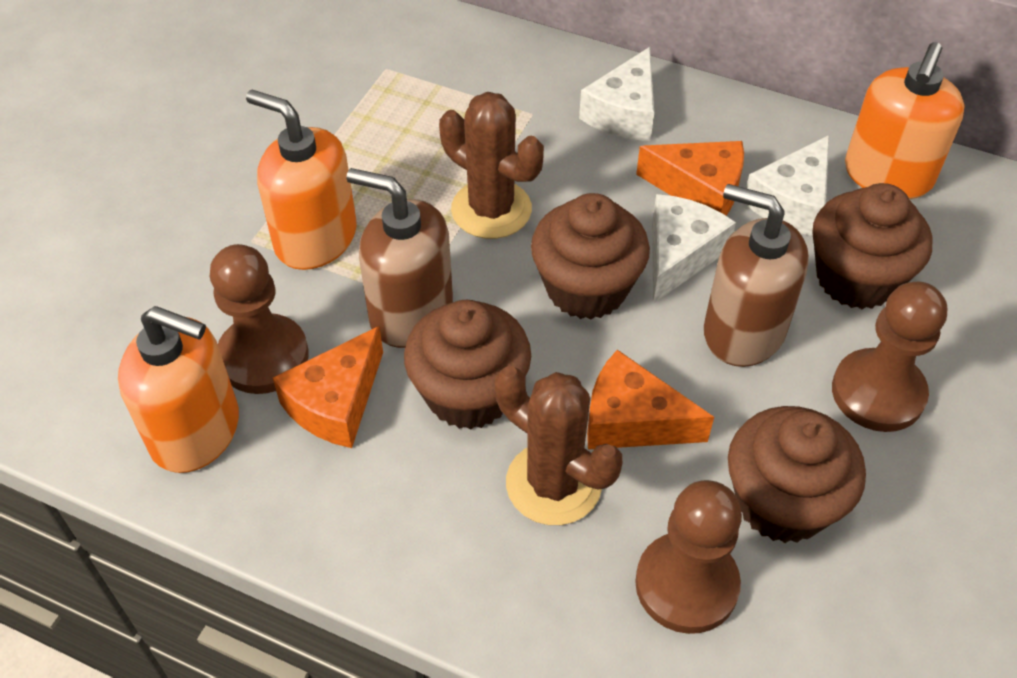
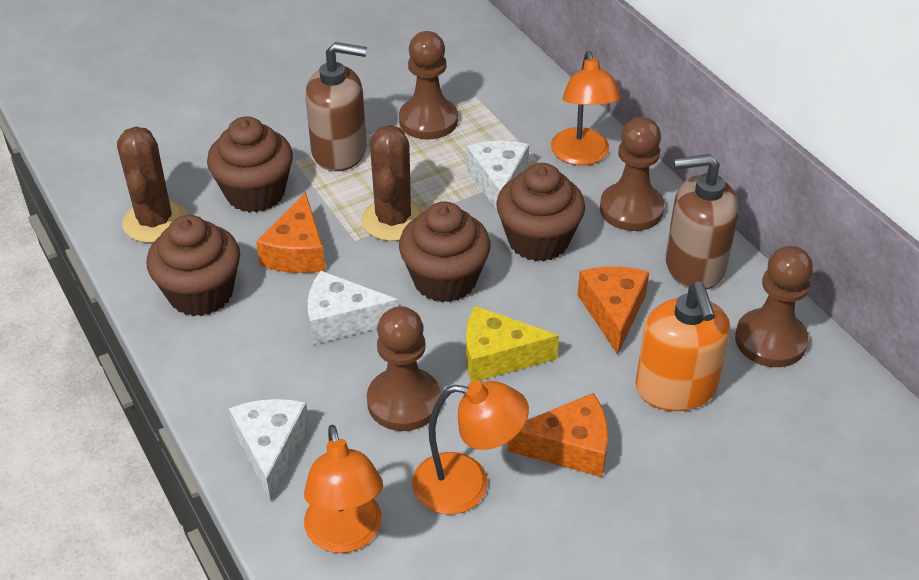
brown pawn: 3 -> 4
orange lamp: 0 -> 3
orange soap dispenser: 3 -> 1
yellow cheese: 0 -> 1

